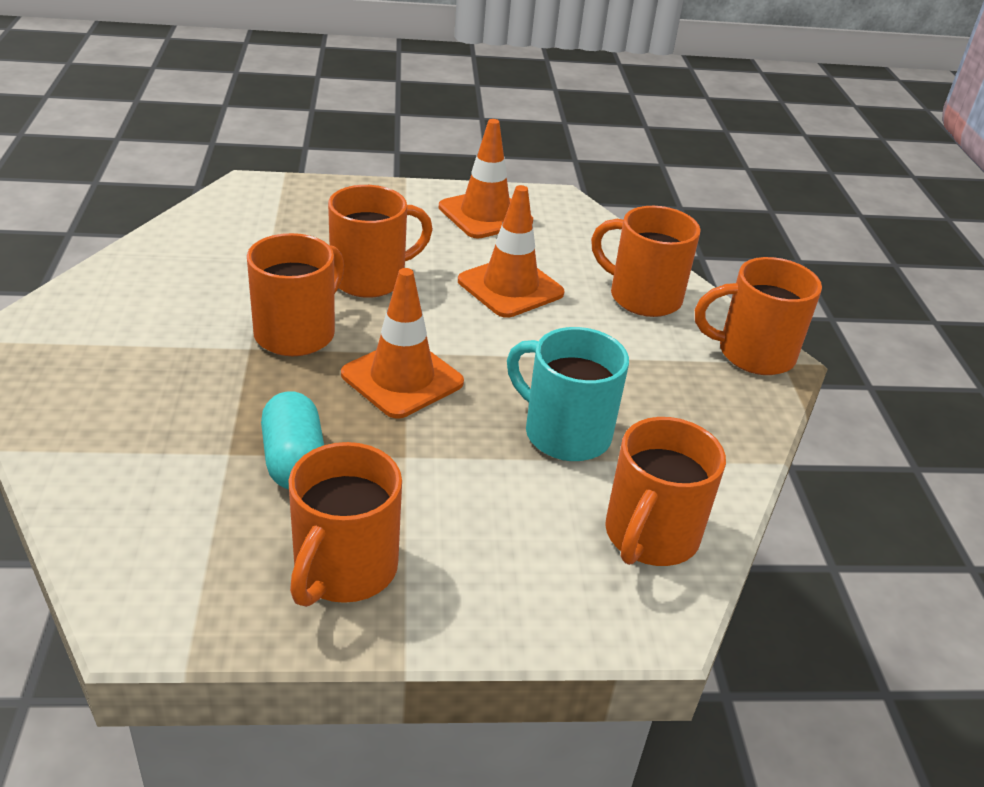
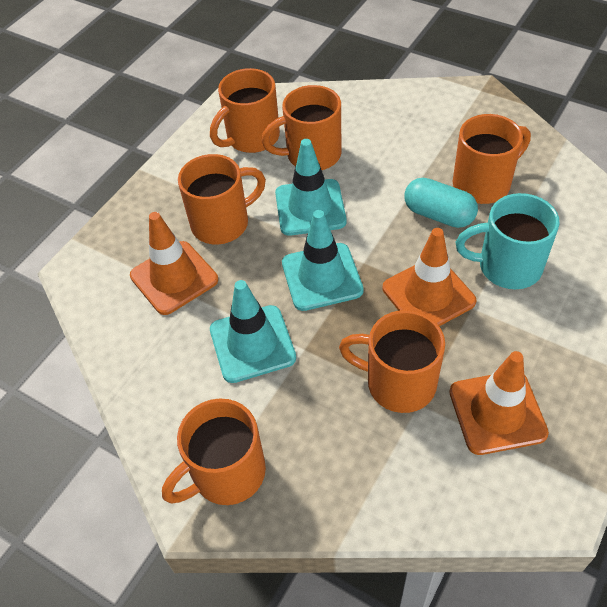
turquoise traffic cone: 0 -> 3

